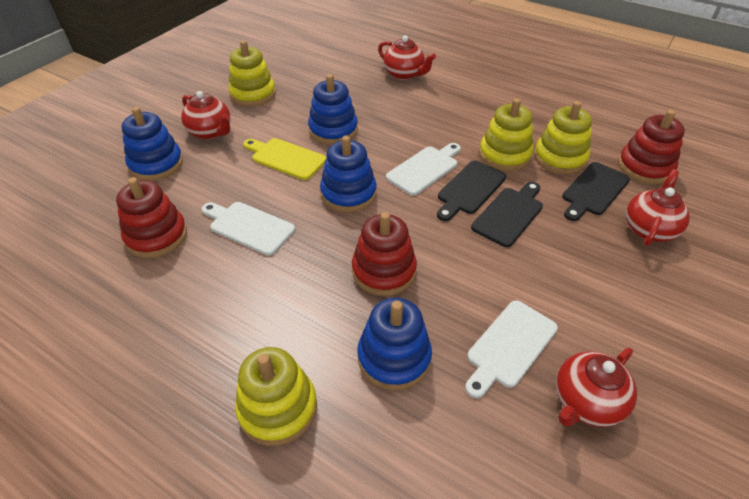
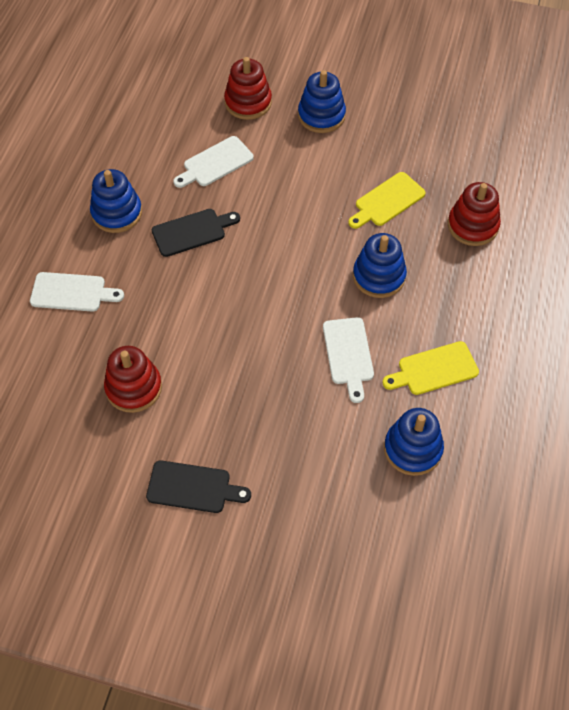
black cutting board: 3 -> 2
red teapot: 4 -> 0
yellow cutting board: 1 -> 2
yellow stacking toy: 4 -> 0

